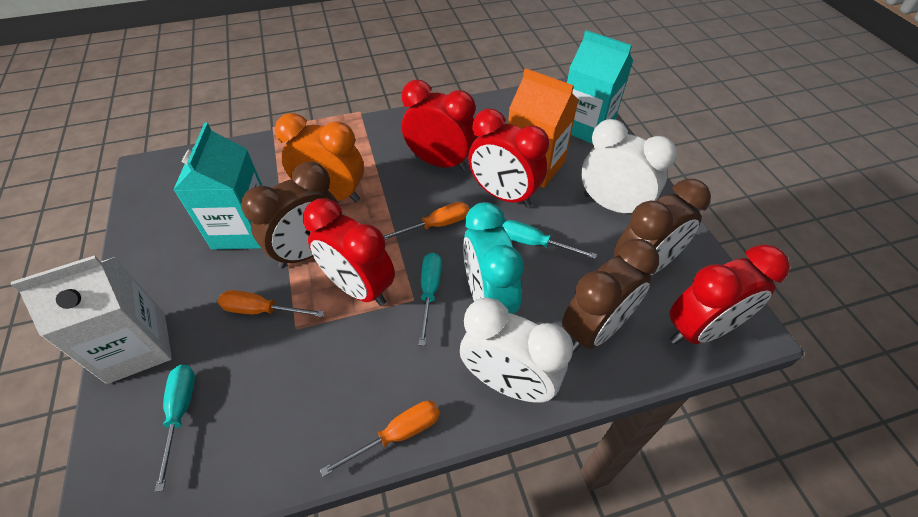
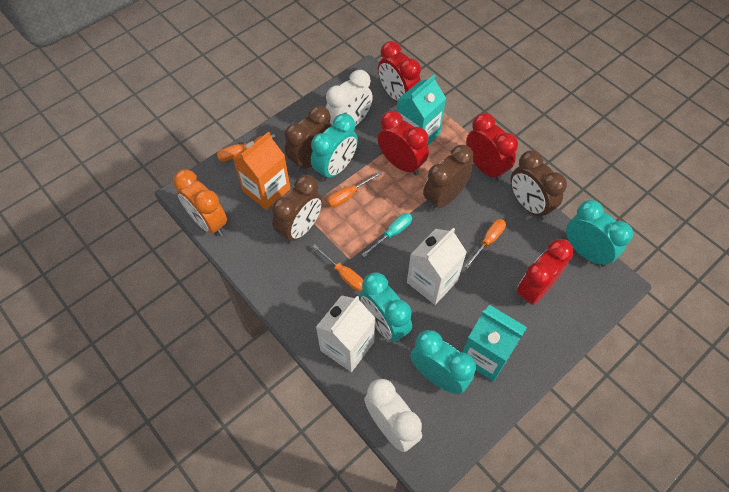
brown clock: 3 -> 4
orange screwdriver: 3 -> 4
turquoise clock: 1 -> 4
turquoise screwdriver: 3 -> 1
white carton: 1 -> 2

